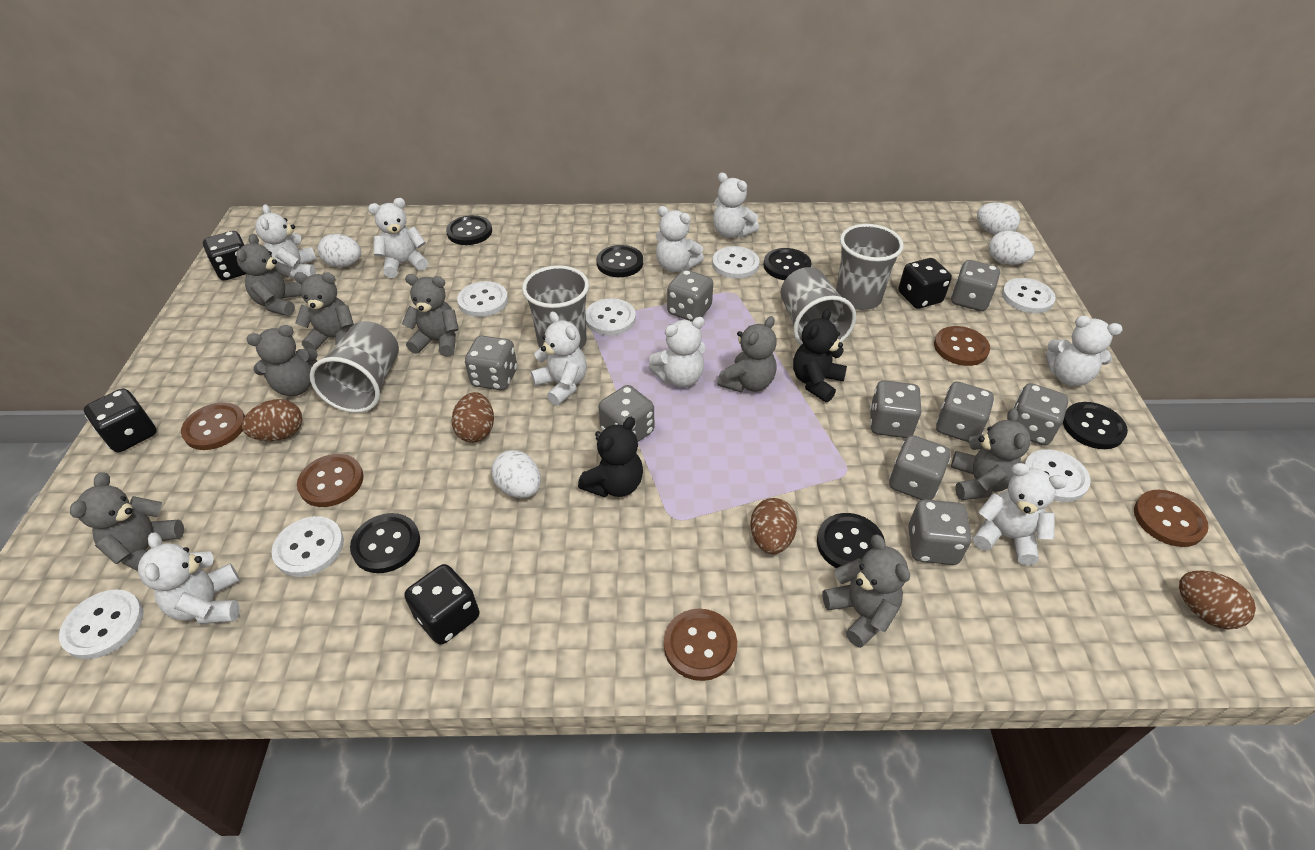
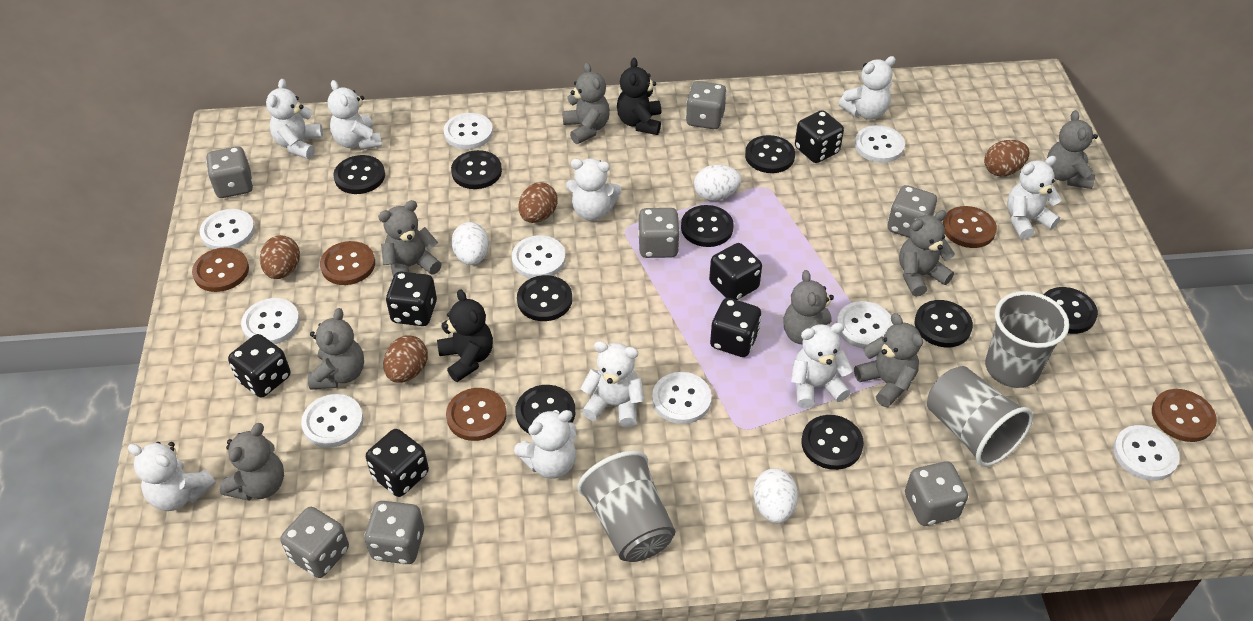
black button: 6 -> 9
black dice: 4 -> 6
grey cup: 4 -> 3
grey dice: 9 -> 7
white button: 7 -> 9
white egg: 4 -> 3

